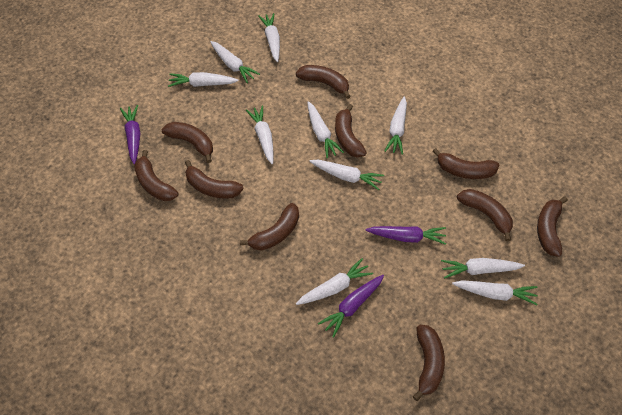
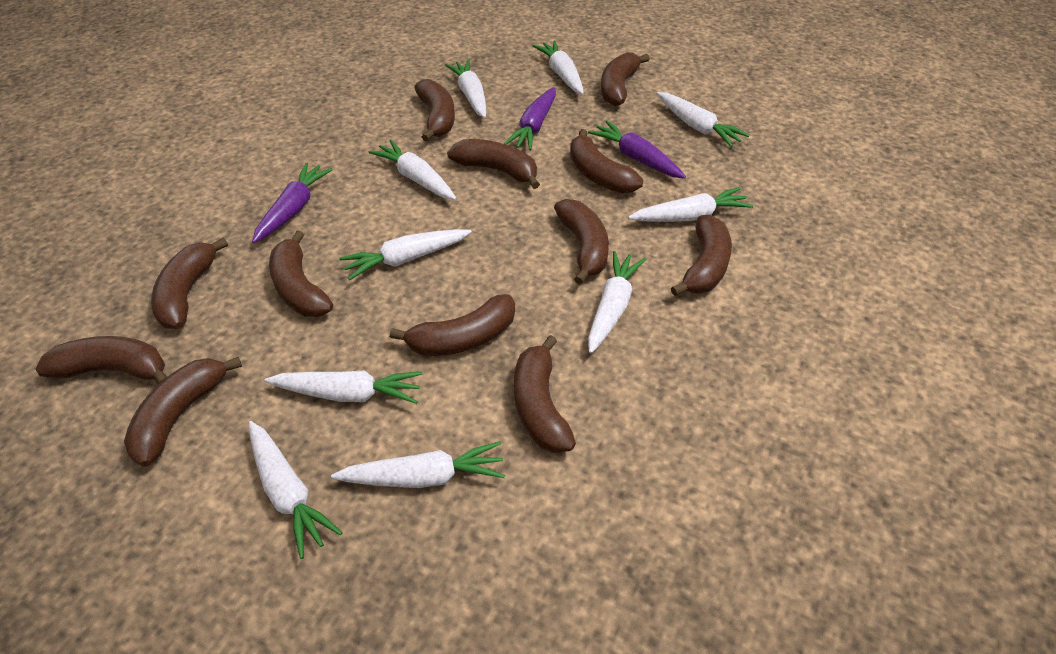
brown banana: 10 -> 12

